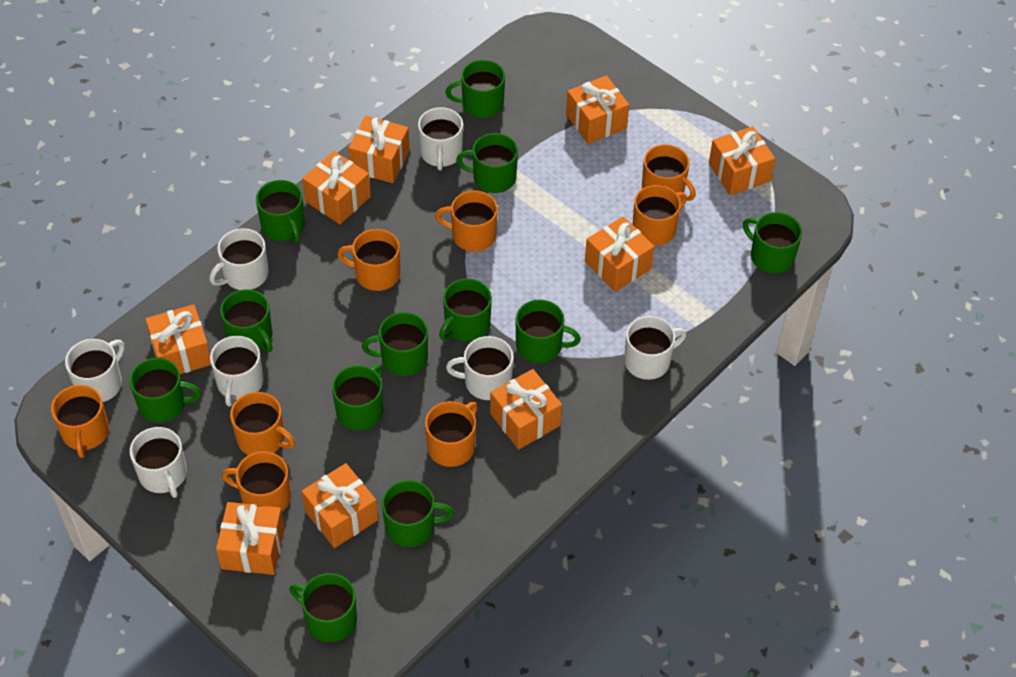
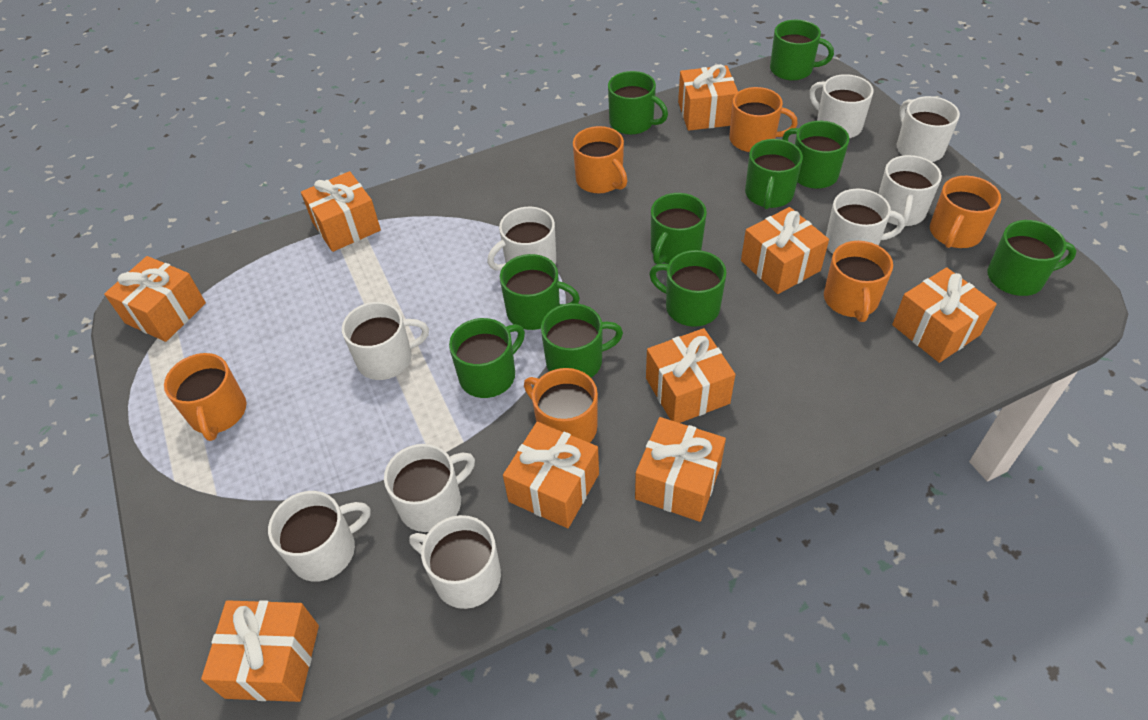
green mug: 12 -> 10
orange mug: 8 -> 6
white mug: 7 -> 9

